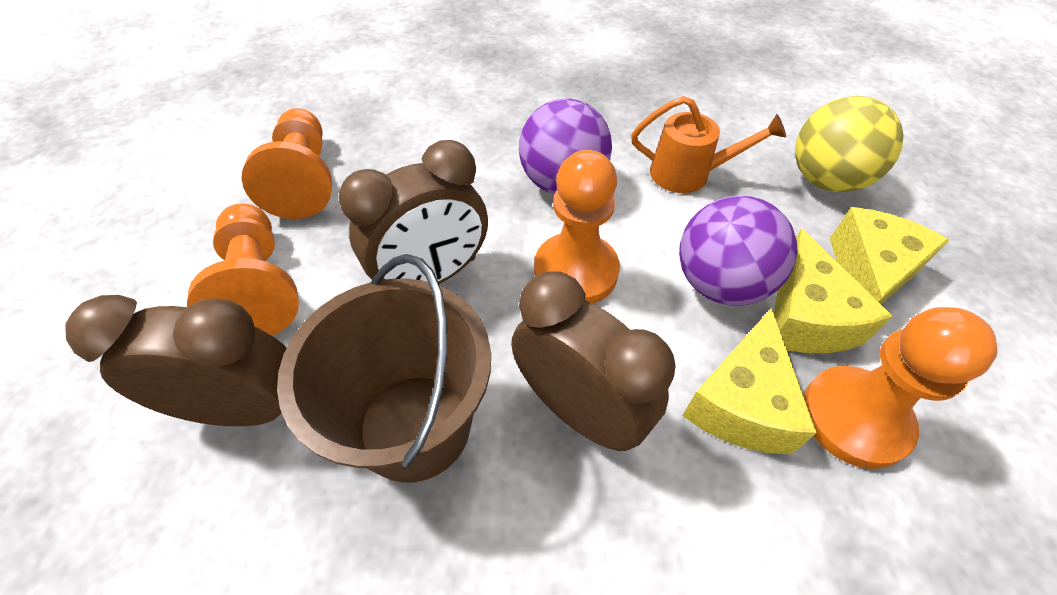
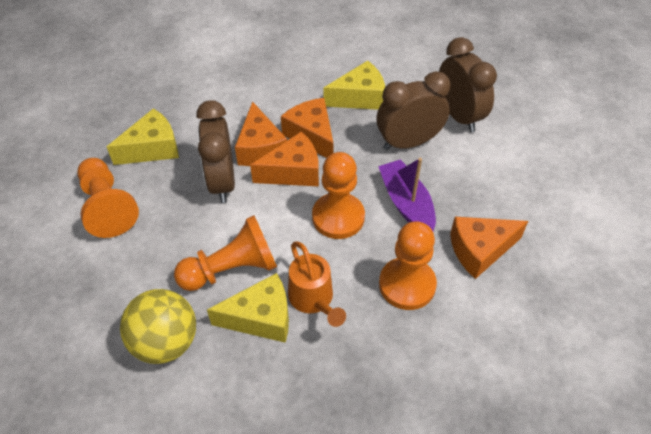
brown bucket: 1 -> 0
orange cheese: 0 -> 4
purple ball: 2 -> 0
purple boat: 0 -> 1

